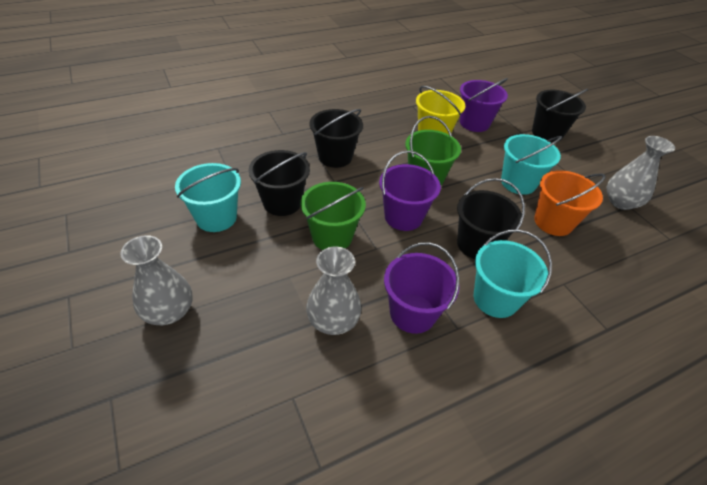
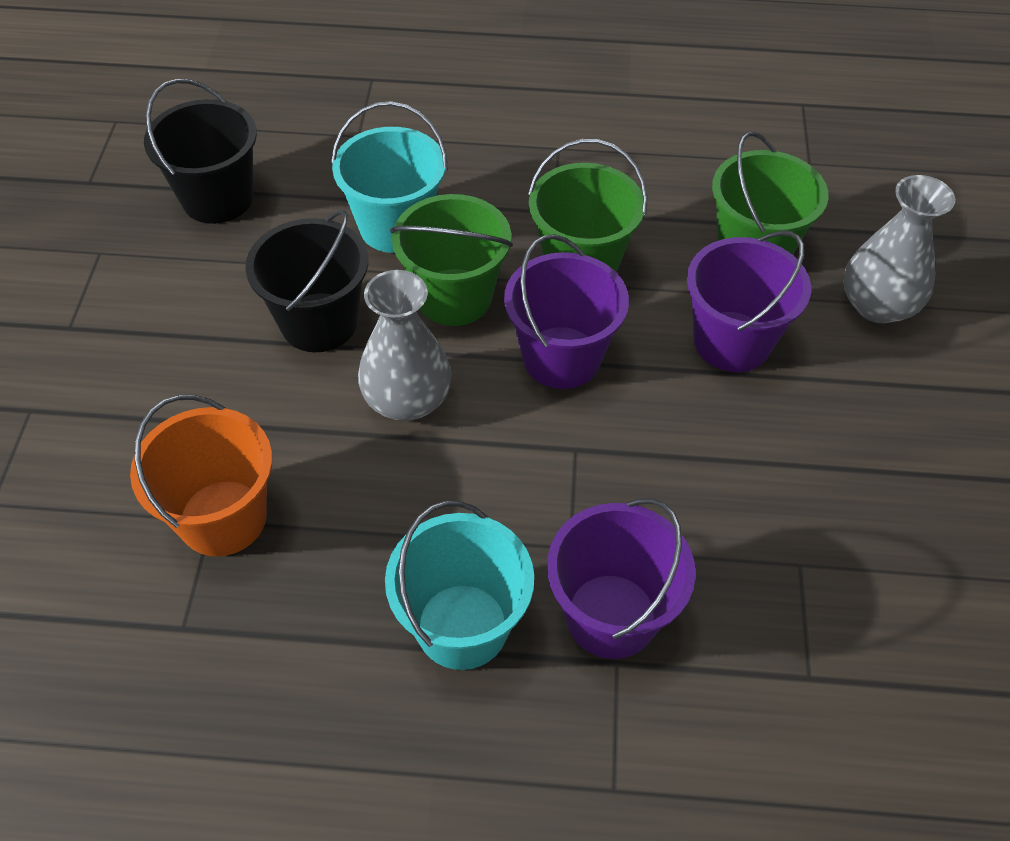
black bucket: 4 -> 2
green bucket: 2 -> 3
grey vase: 3 -> 2
turquoise bucket: 3 -> 2
yellow bucket: 1 -> 0

